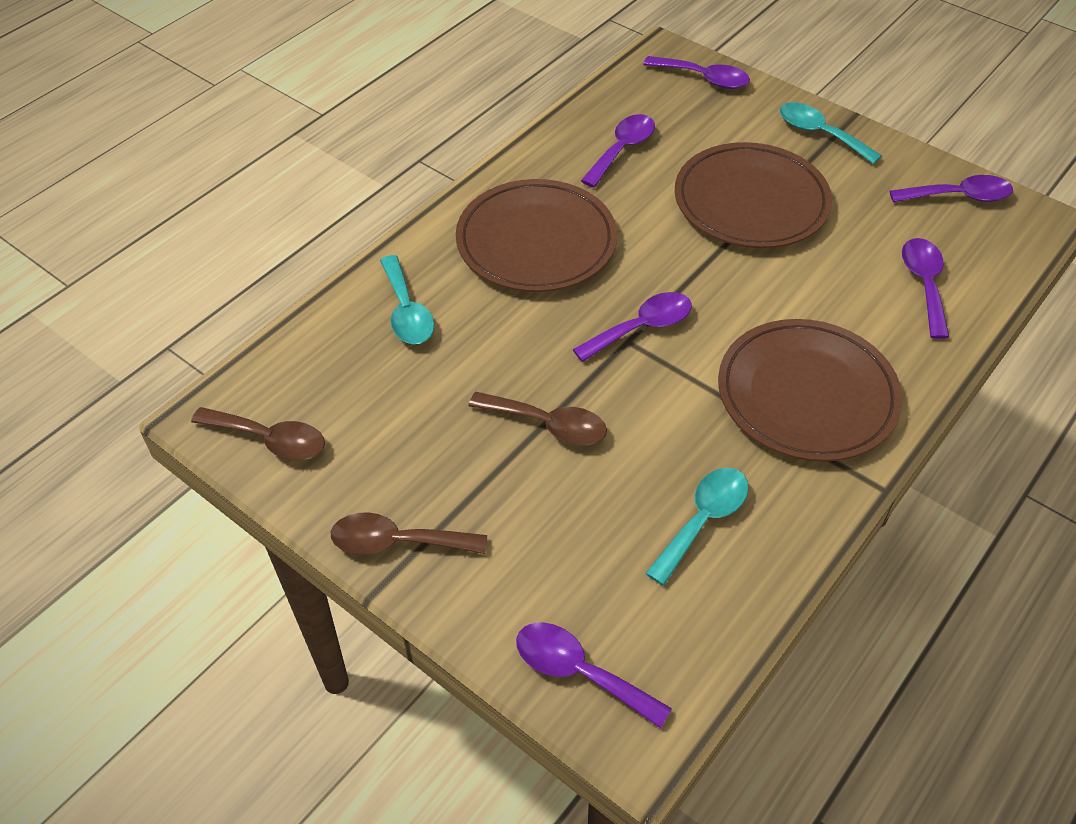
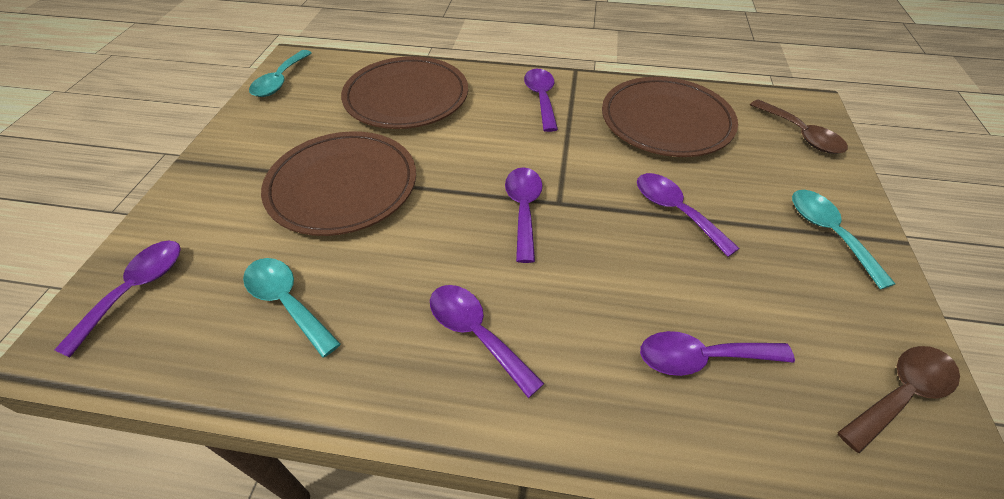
brown spoon: 3 -> 2

